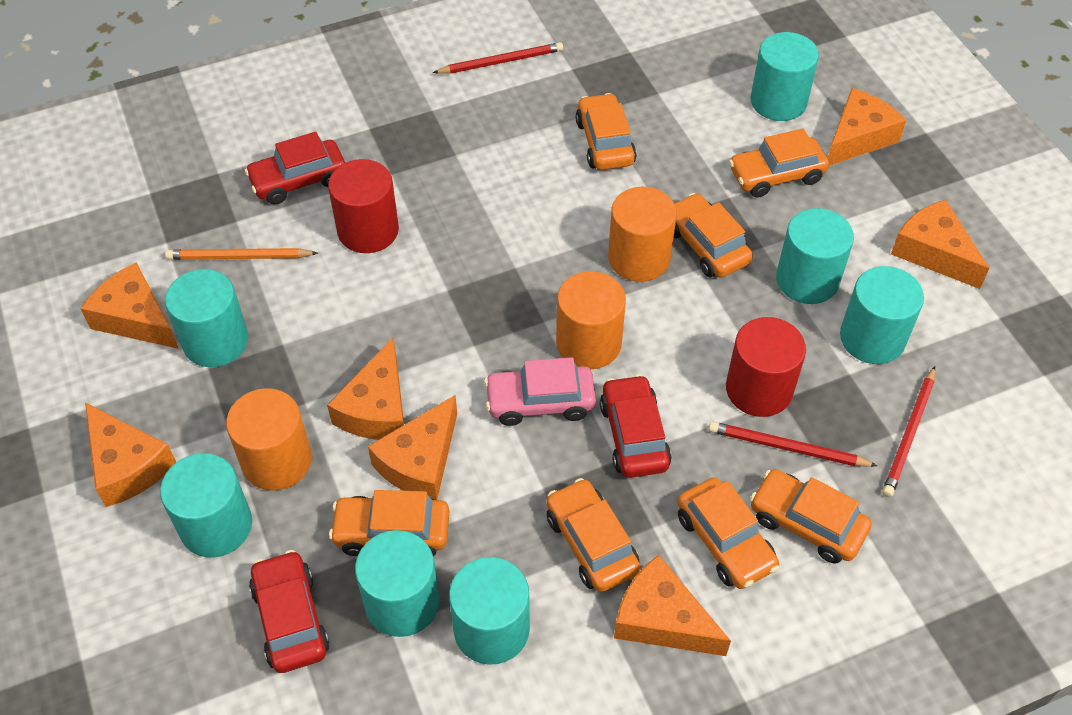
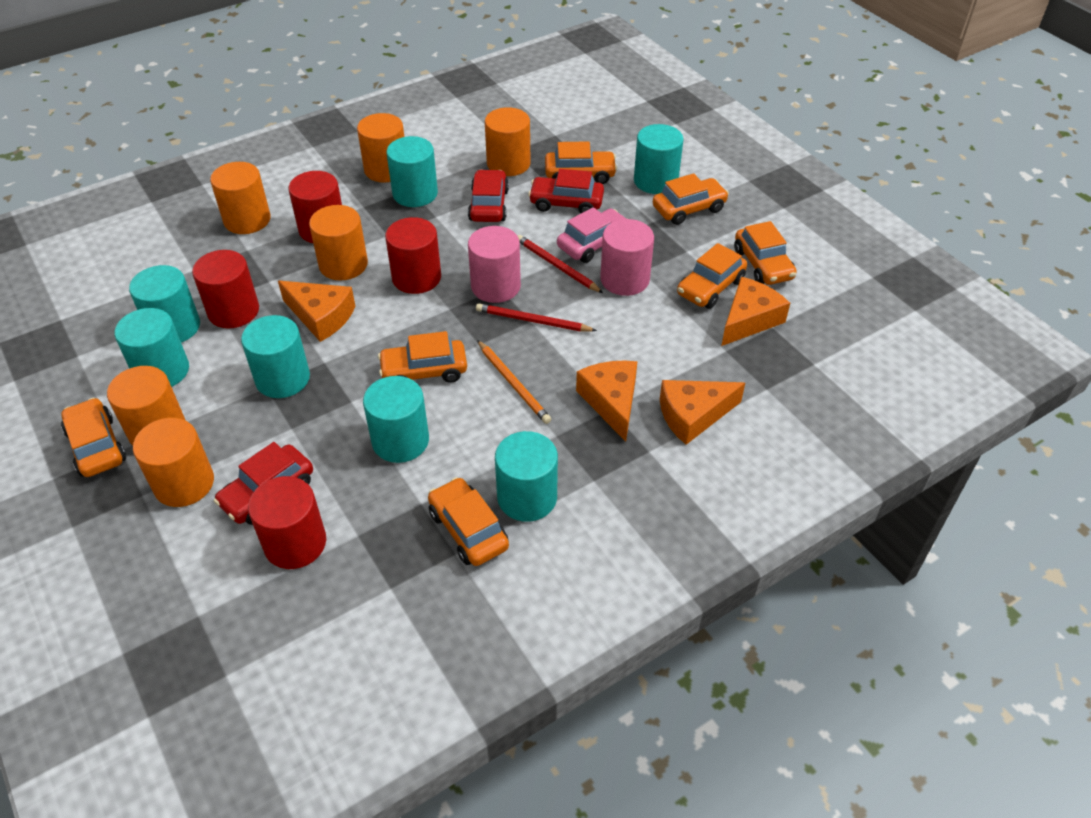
orange cheese: 7 -> 4
orange cylinder: 3 -> 6
pink cylinder: 0 -> 2
red cylinder: 2 -> 4
red pencil: 3 -> 2

